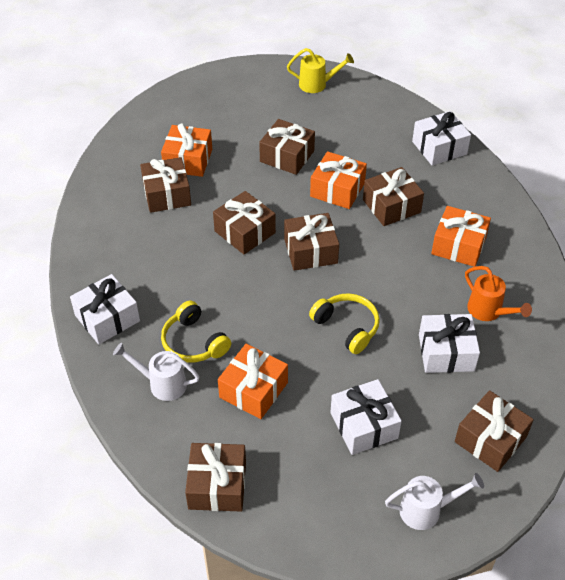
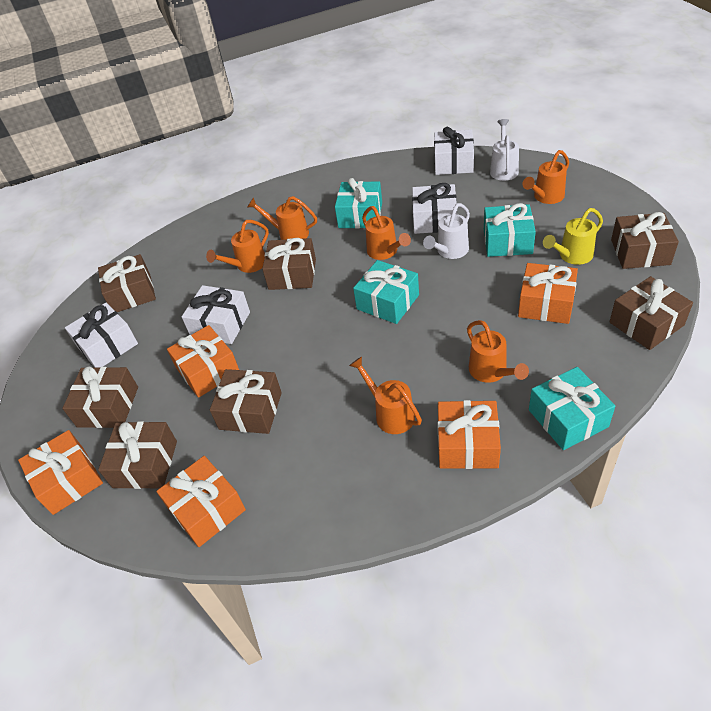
orange gift: 4 -> 5
orange watering can: 1 -> 6
turquoise gift: 0 -> 4
yellow headphones: 2 -> 0

